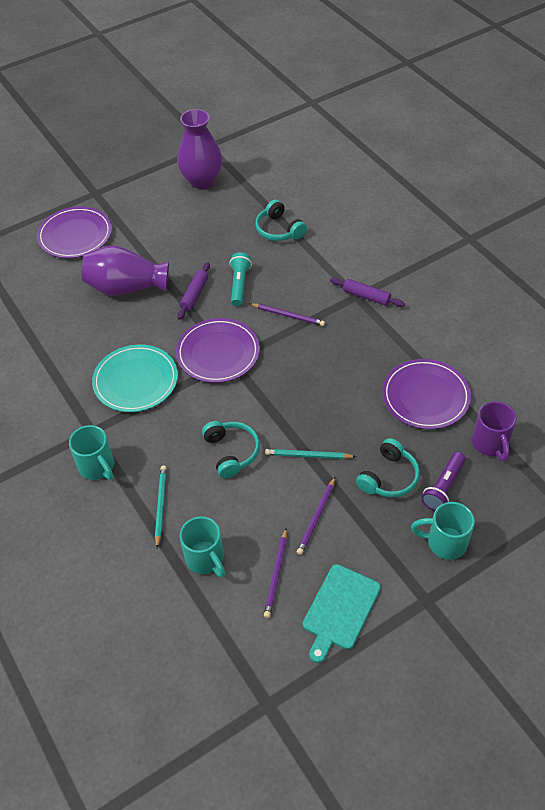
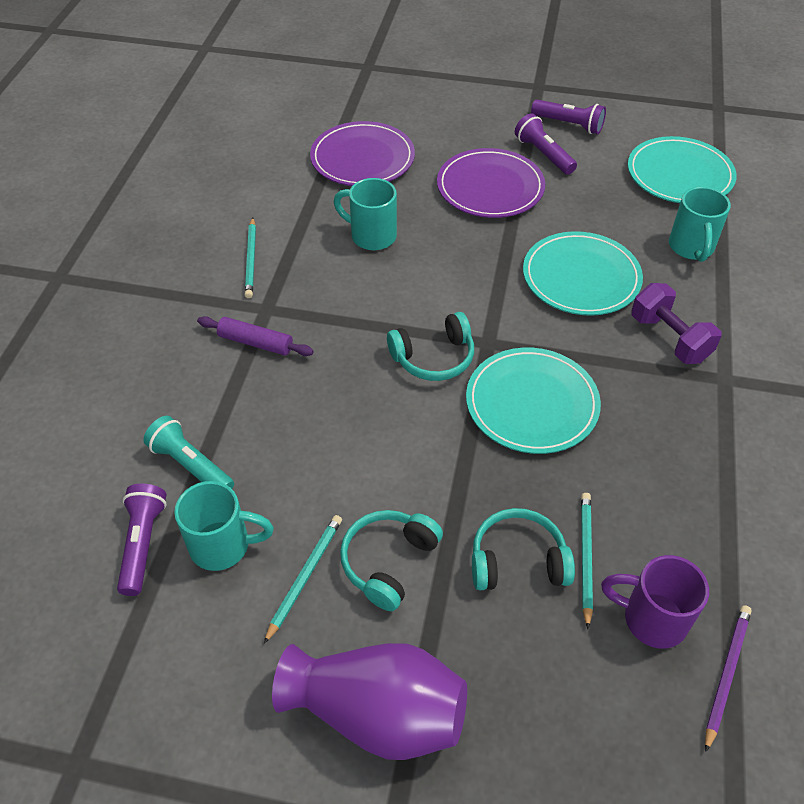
purple dumbbell: 0 -> 1
purple flashlight: 1 -> 3
purple pencil: 3 -> 1
purple plate: 3 -> 2
purple rolling pin: 2 -> 1
purple vase: 2 -> 1
turquoise cutting board: 1 -> 0
turquoise pencil: 2 -> 3
turquoise plate: 1 -> 3

